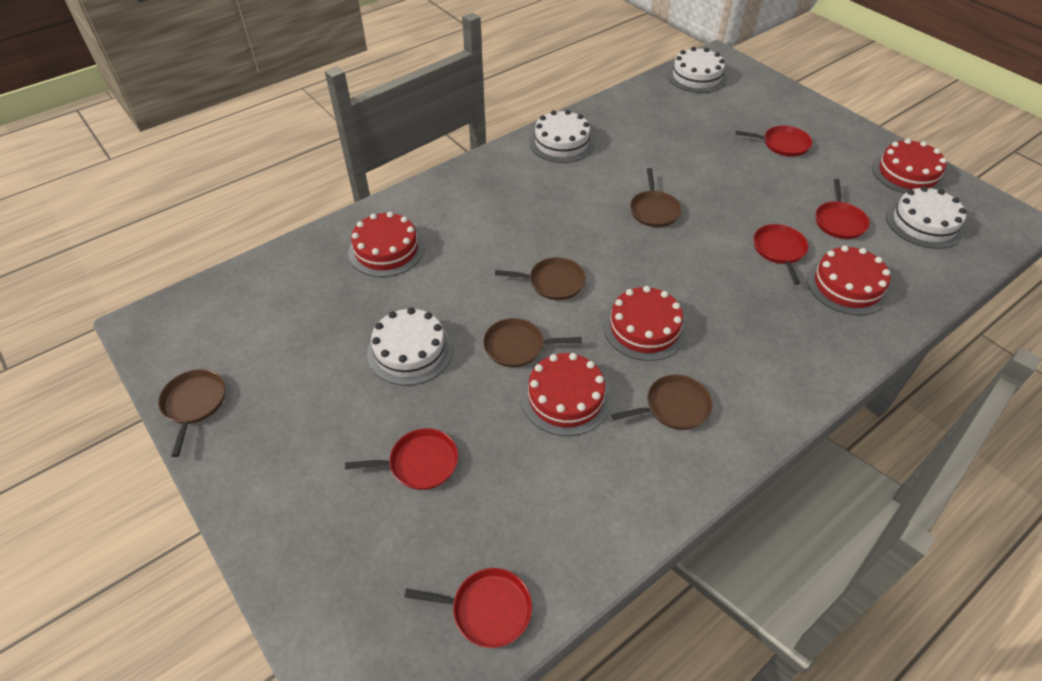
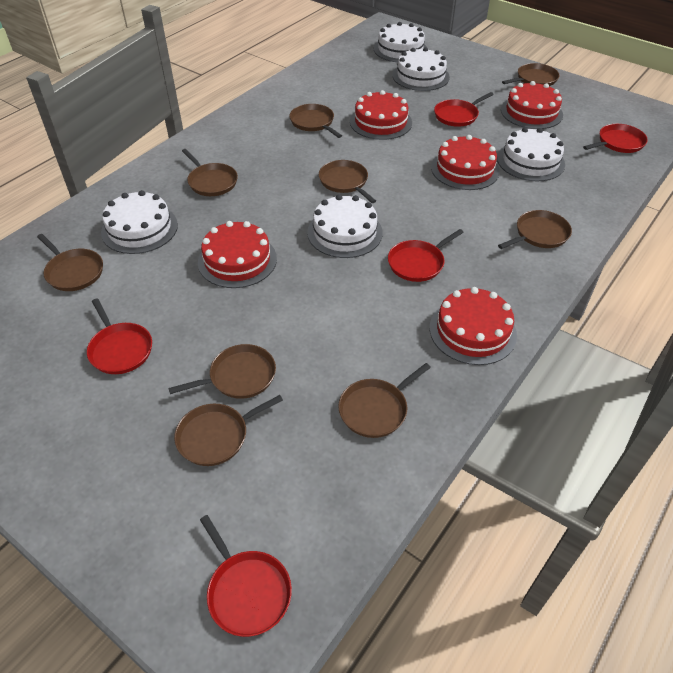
brown pan: 5 -> 9
white cake: 4 -> 5

